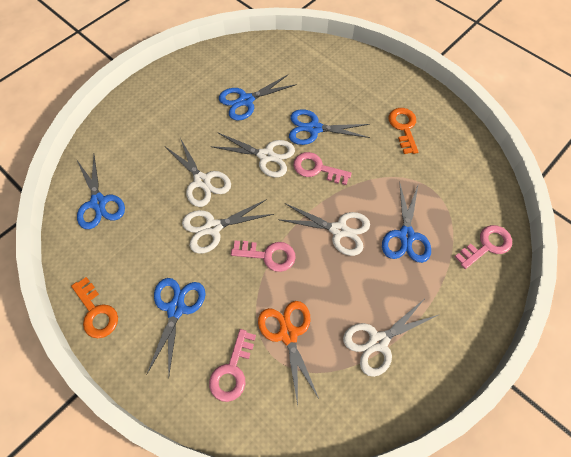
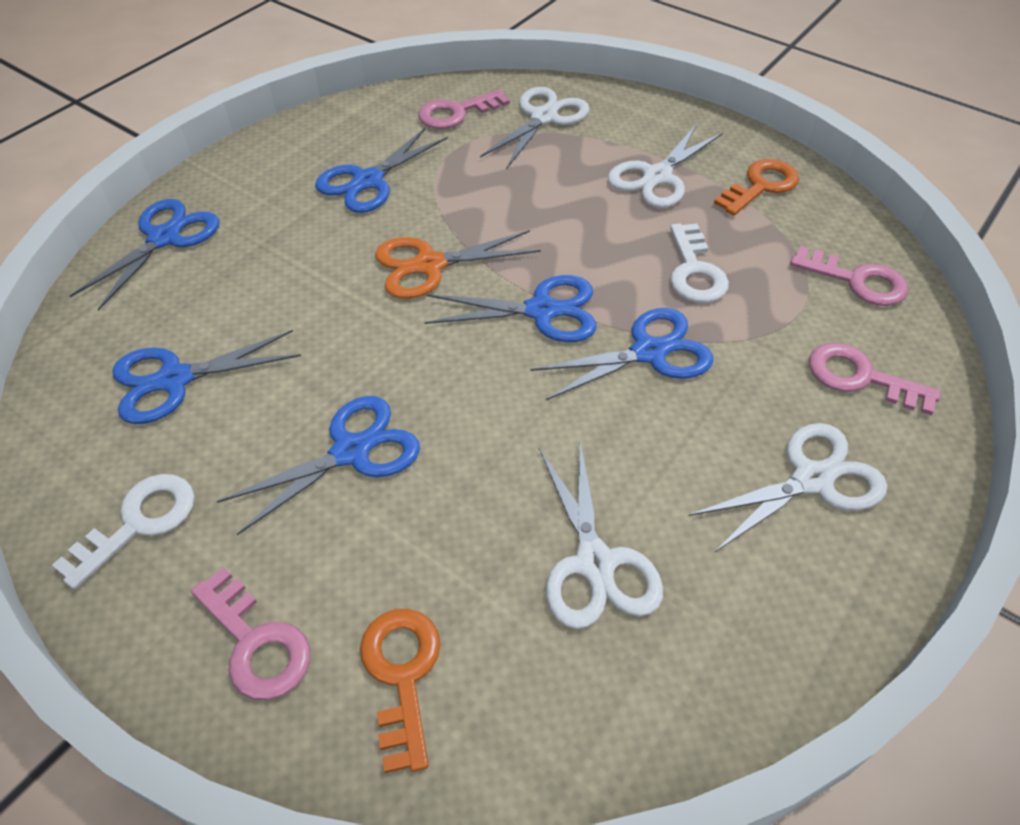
blue scissors: 5 -> 6
white key: 0 -> 2
white scissors: 5 -> 4

